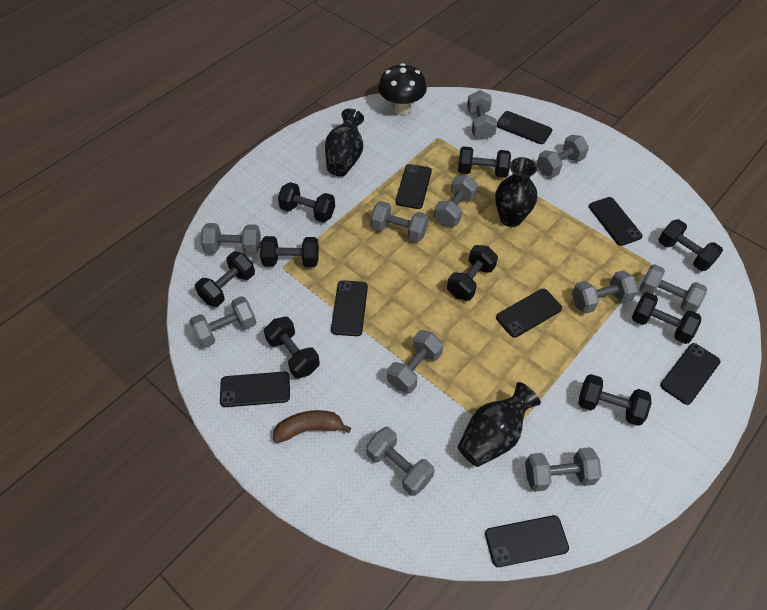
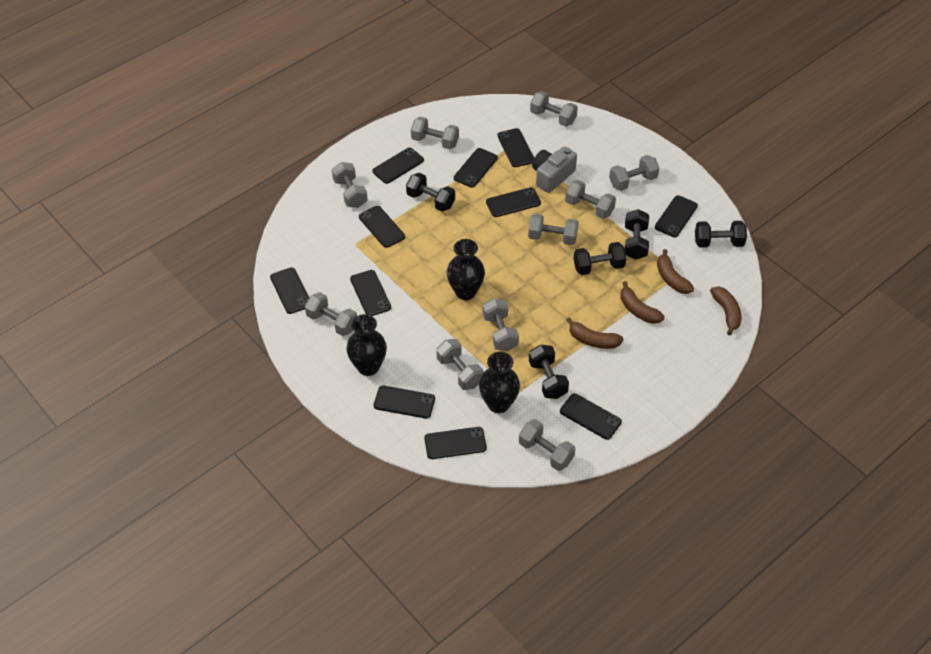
black dumbbell: 9 -> 5
black mushroom: 1 -> 0
black phone: 8 -> 11
brown banana: 1 -> 4
grey camera: 0 -> 1
grey dumbbell: 11 -> 10

